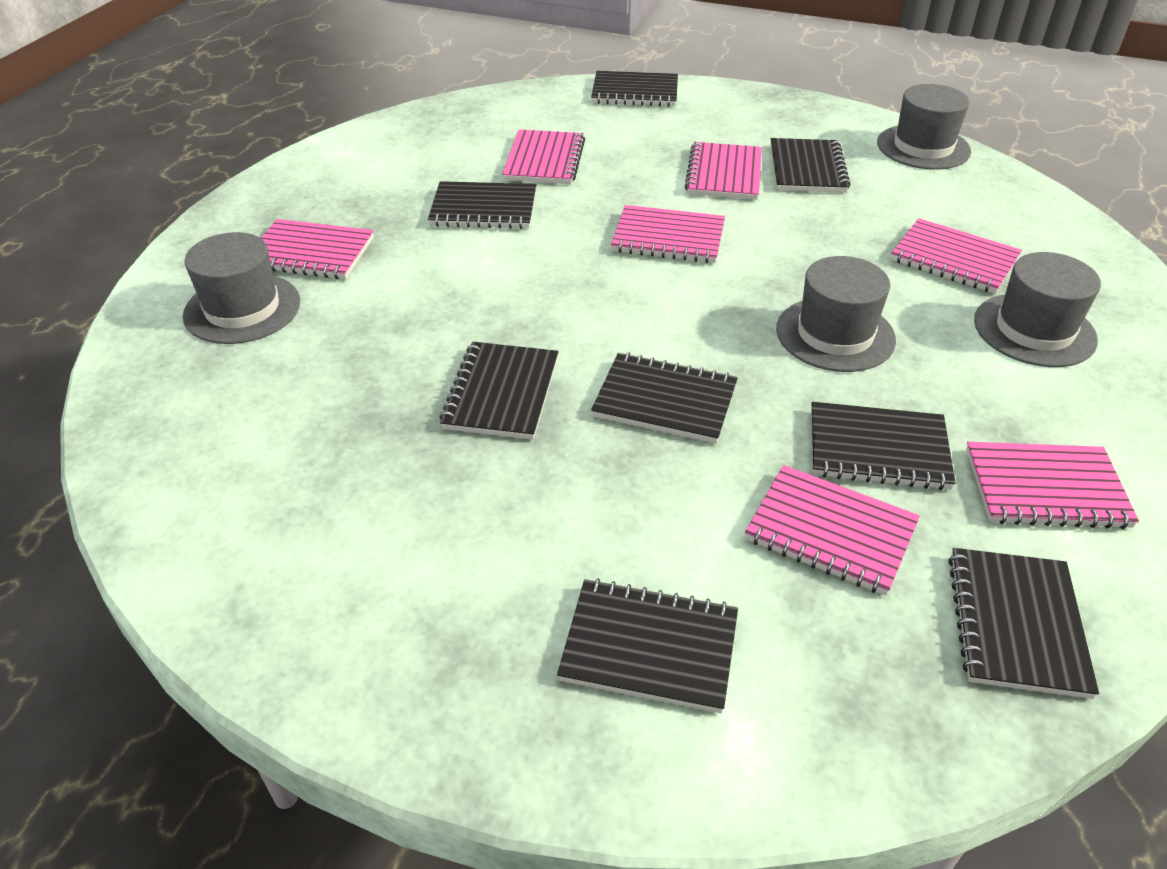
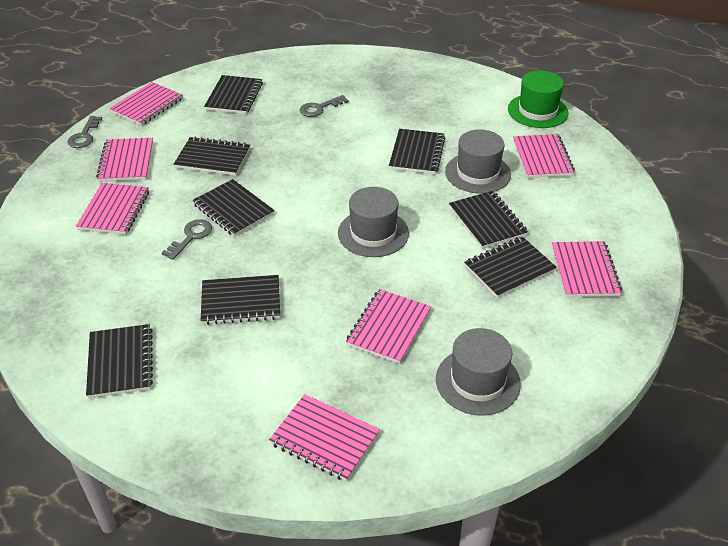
green hat: 0 -> 1
grey hat: 4 -> 3
grey key: 0 -> 3

